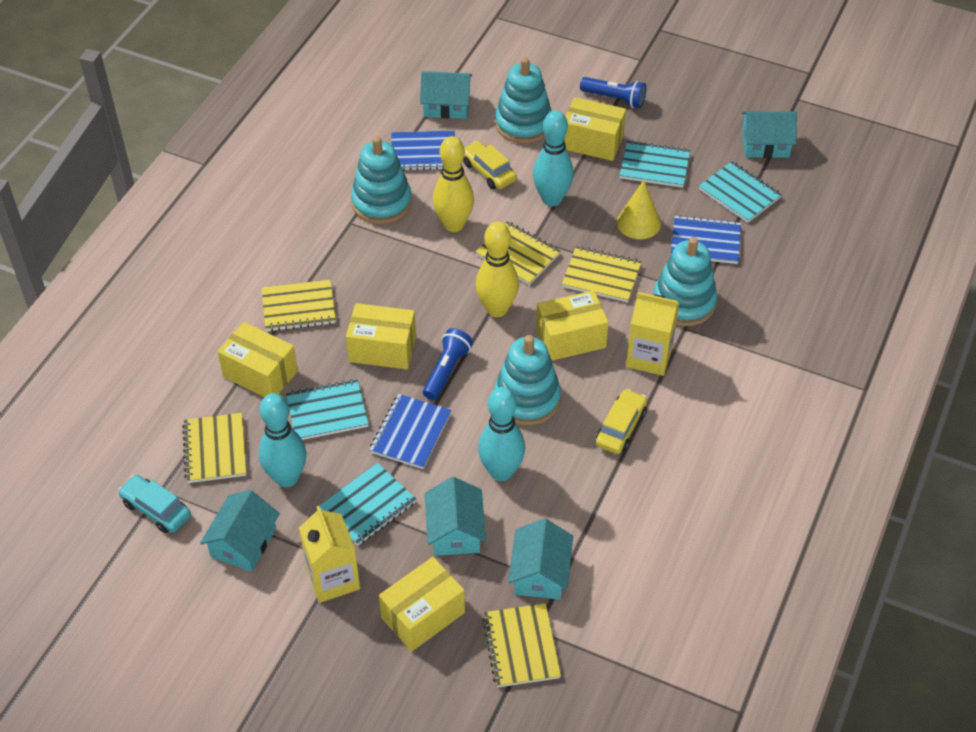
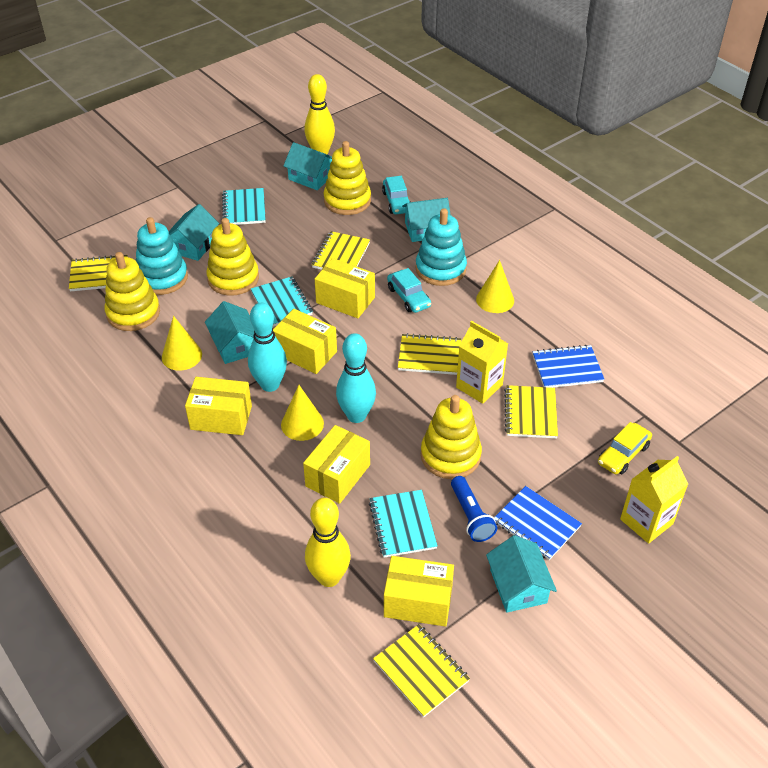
blue flashlight: 2 -> 1
blue notebook: 3 -> 2
turquoise bowling pin: 3 -> 2
turquoise car: 1 -> 2
turquoise notebook: 4 -> 3
turquoise stacking toy: 4 -> 2
yellow car: 2 -> 1
yellow cone: 1 -> 3
yellow stacking toy: 0 -> 4

